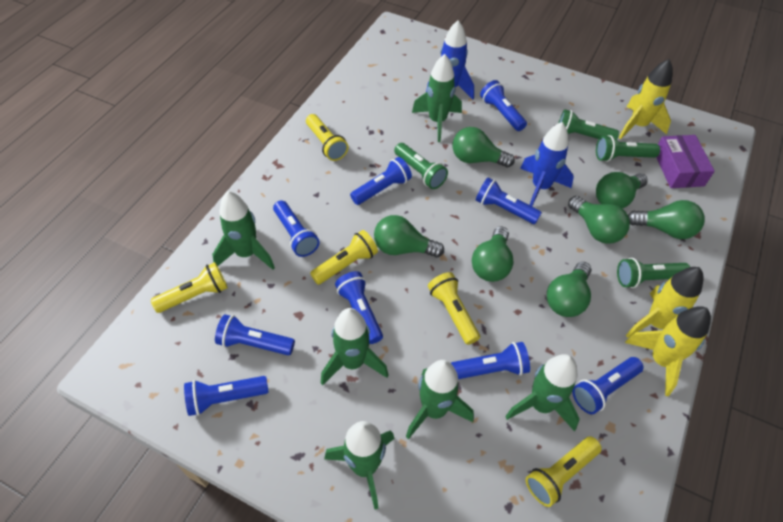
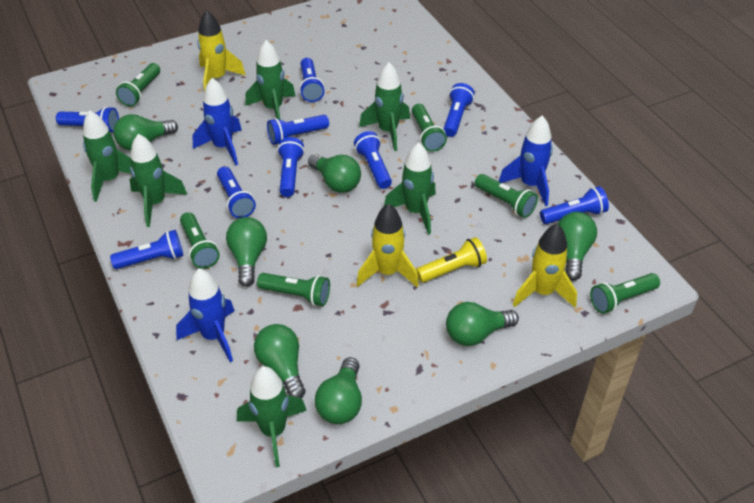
blue rocket: 2 -> 3
green flashlight: 4 -> 6
purple box: 1 -> 0
yellow flashlight: 5 -> 1

